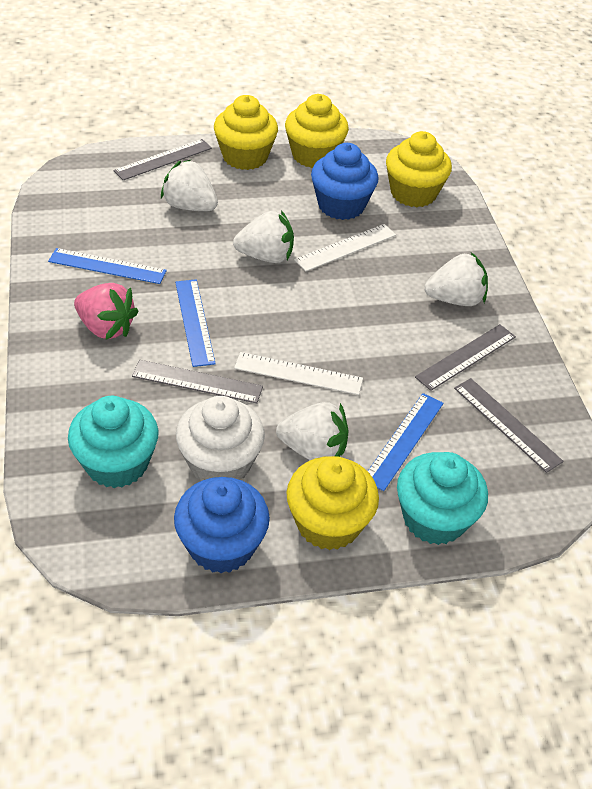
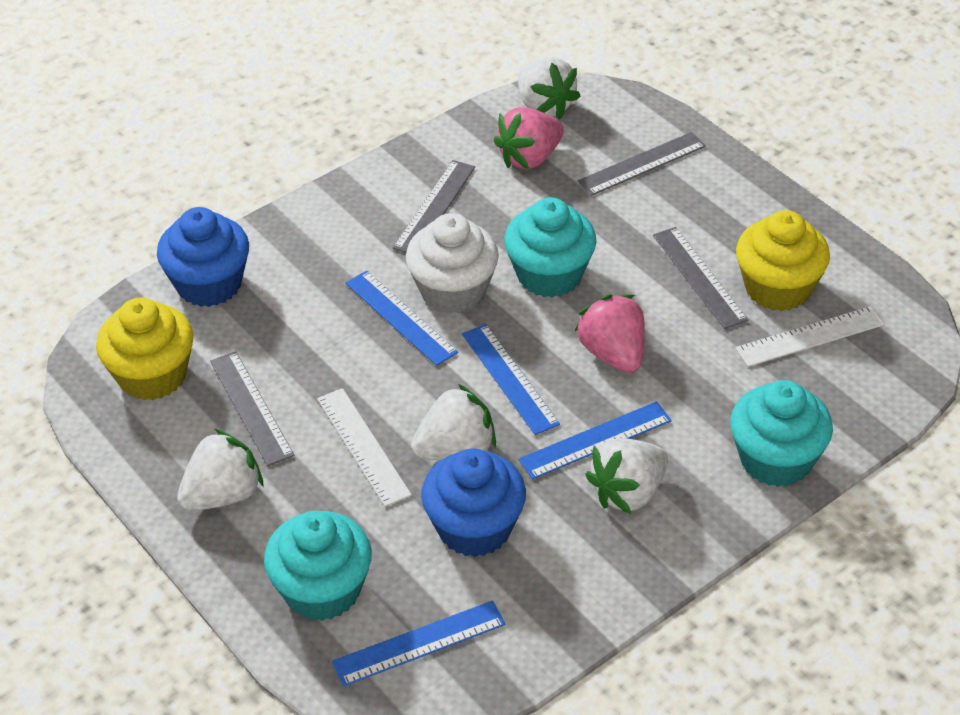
blue ruler: 3 -> 4
pink strawberry: 1 -> 2
turquoise cupcake: 2 -> 3
yellow cupcake: 4 -> 2

